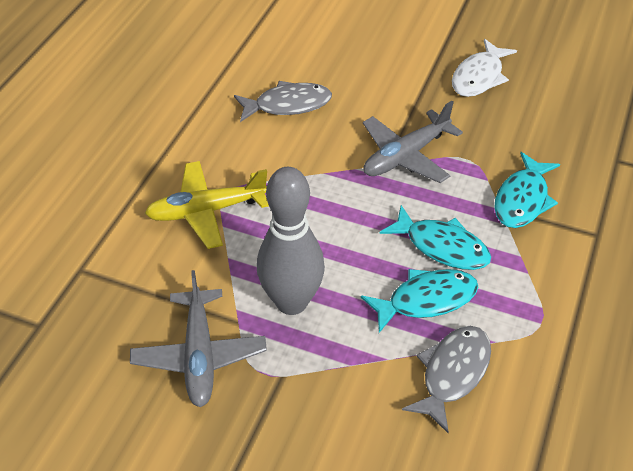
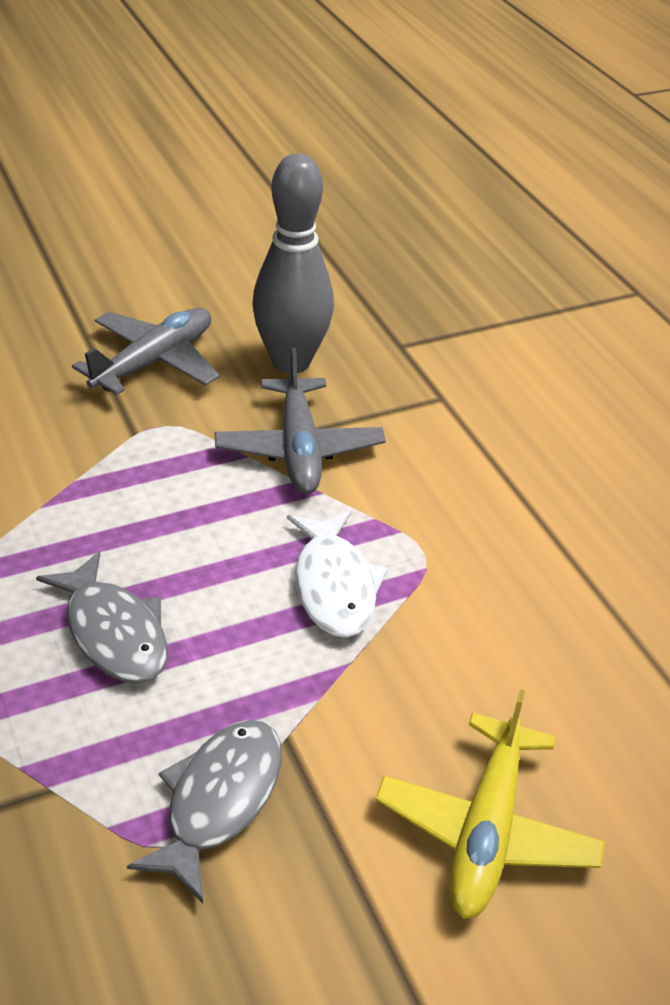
turquoise fish: 3 -> 0

